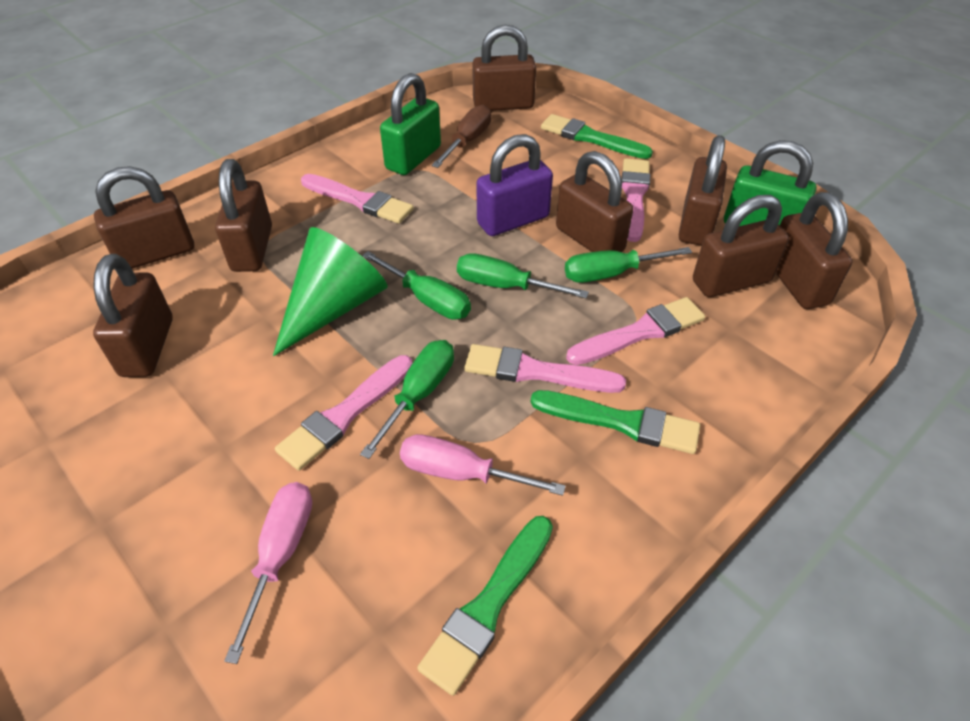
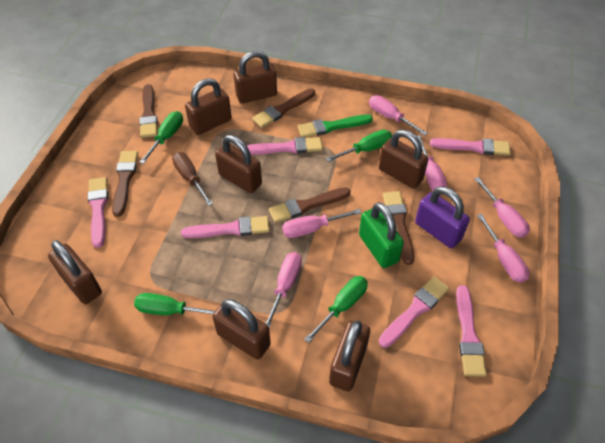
brown brush: 0 -> 5
brown padlock: 8 -> 7
green brush: 3 -> 1
green cone: 1 -> 0
green padlock: 2 -> 1
pink brush: 5 -> 6
pink screwdriver: 2 -> 6

